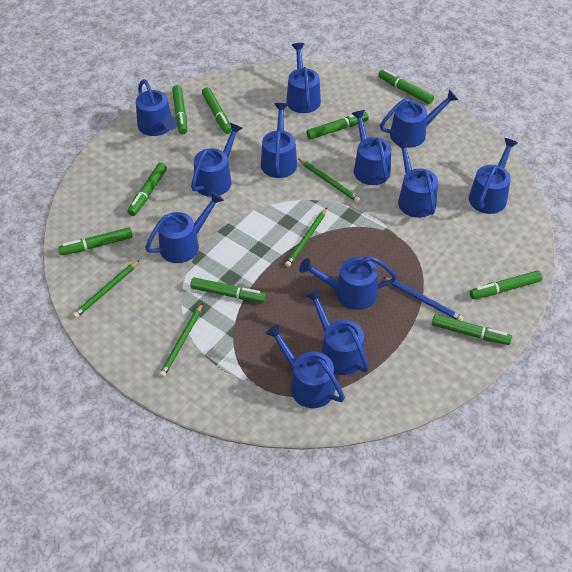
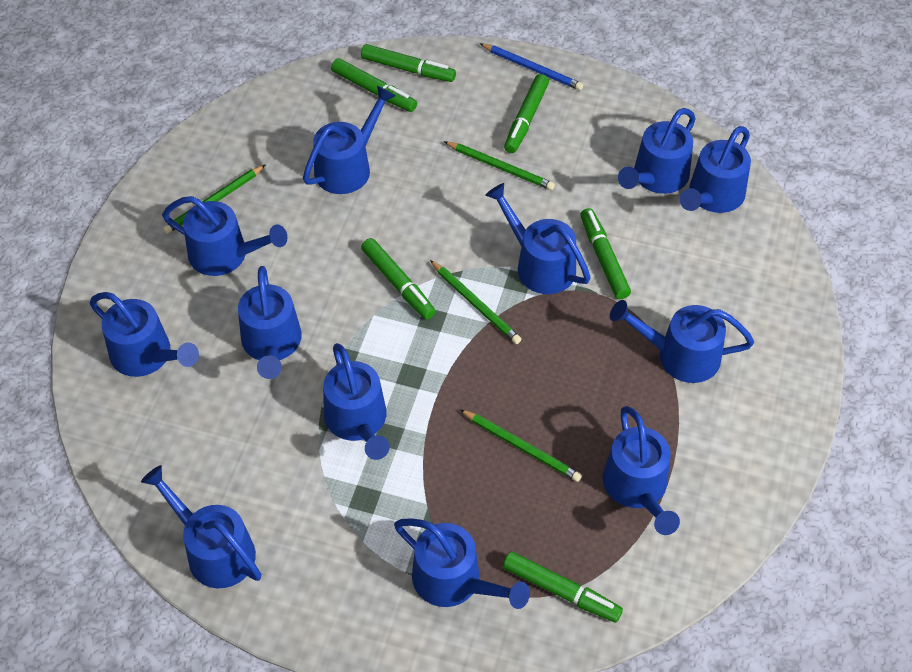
green marker: 9 -> 6

